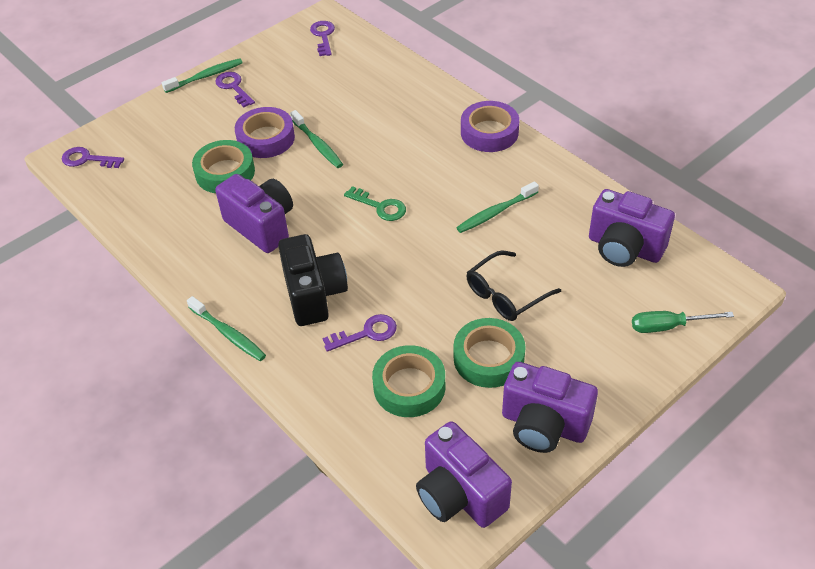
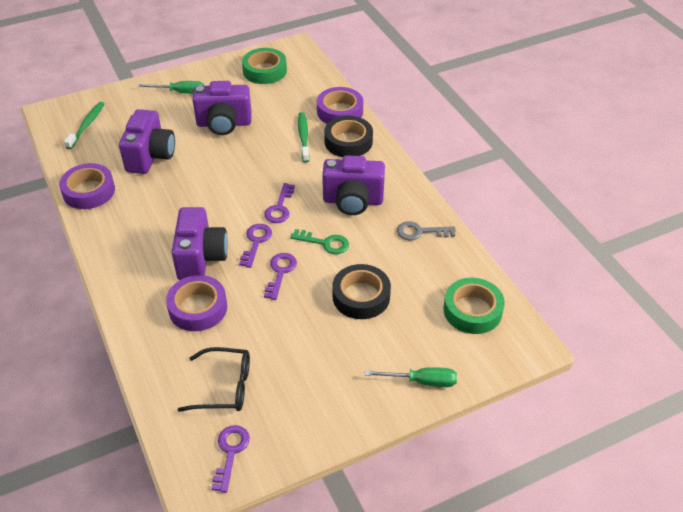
black camera: 1 -> 0
black tape: 0 -> 2
green screwdriver: 1 -> 2
green tape: 3 -> 2
green toothbrush: 4 -> 2
grey key: 0 -> 1
purple tape: 2 -> 3

